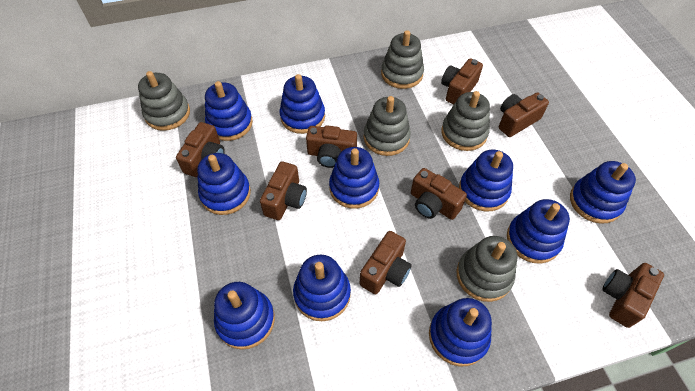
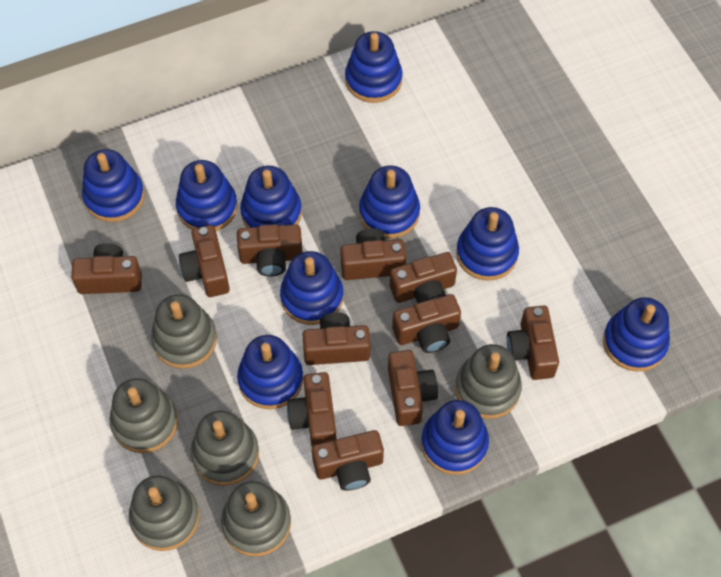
brown camera: 8 -> 11
grey stacking toy: 5 -> 6

